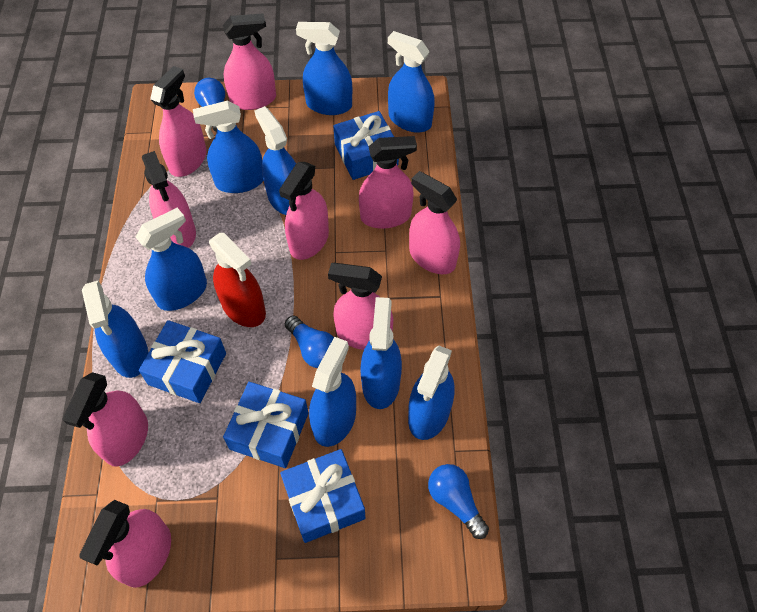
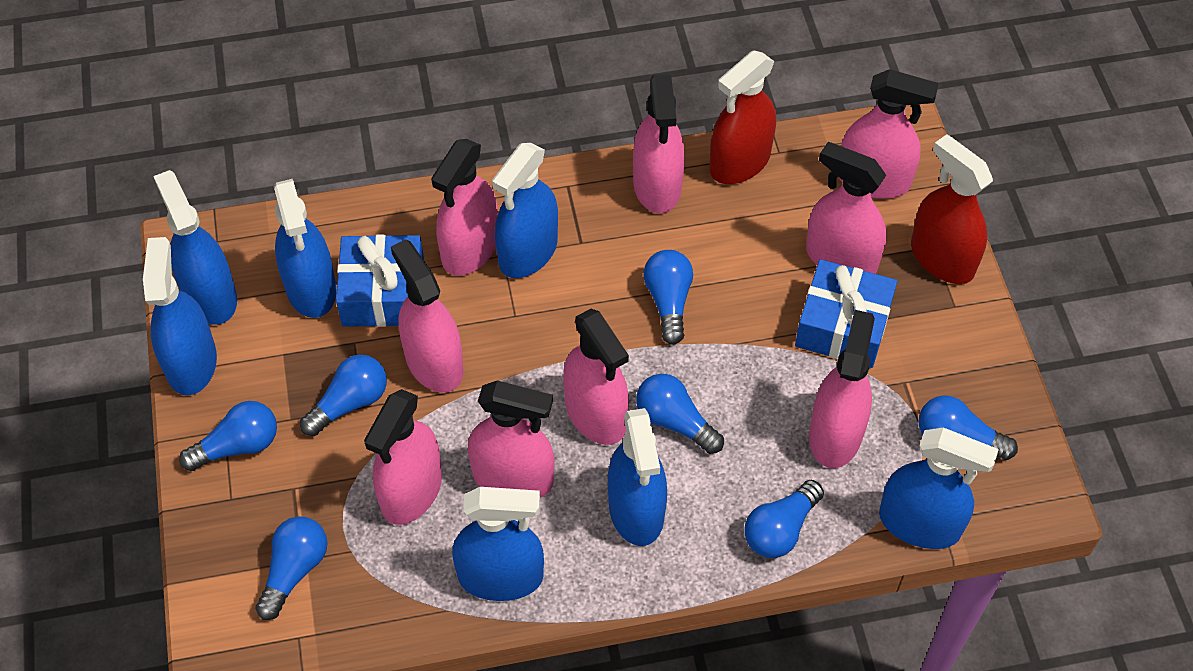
blue gift: 4 -> 2
blue light bulb: 3 -> 7
blue spray bottle: 9 -> 7
red spray bottle: 1 -> 2

